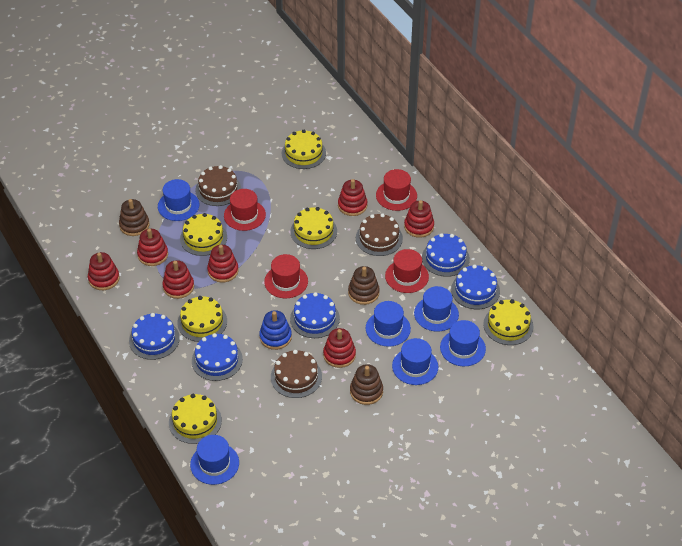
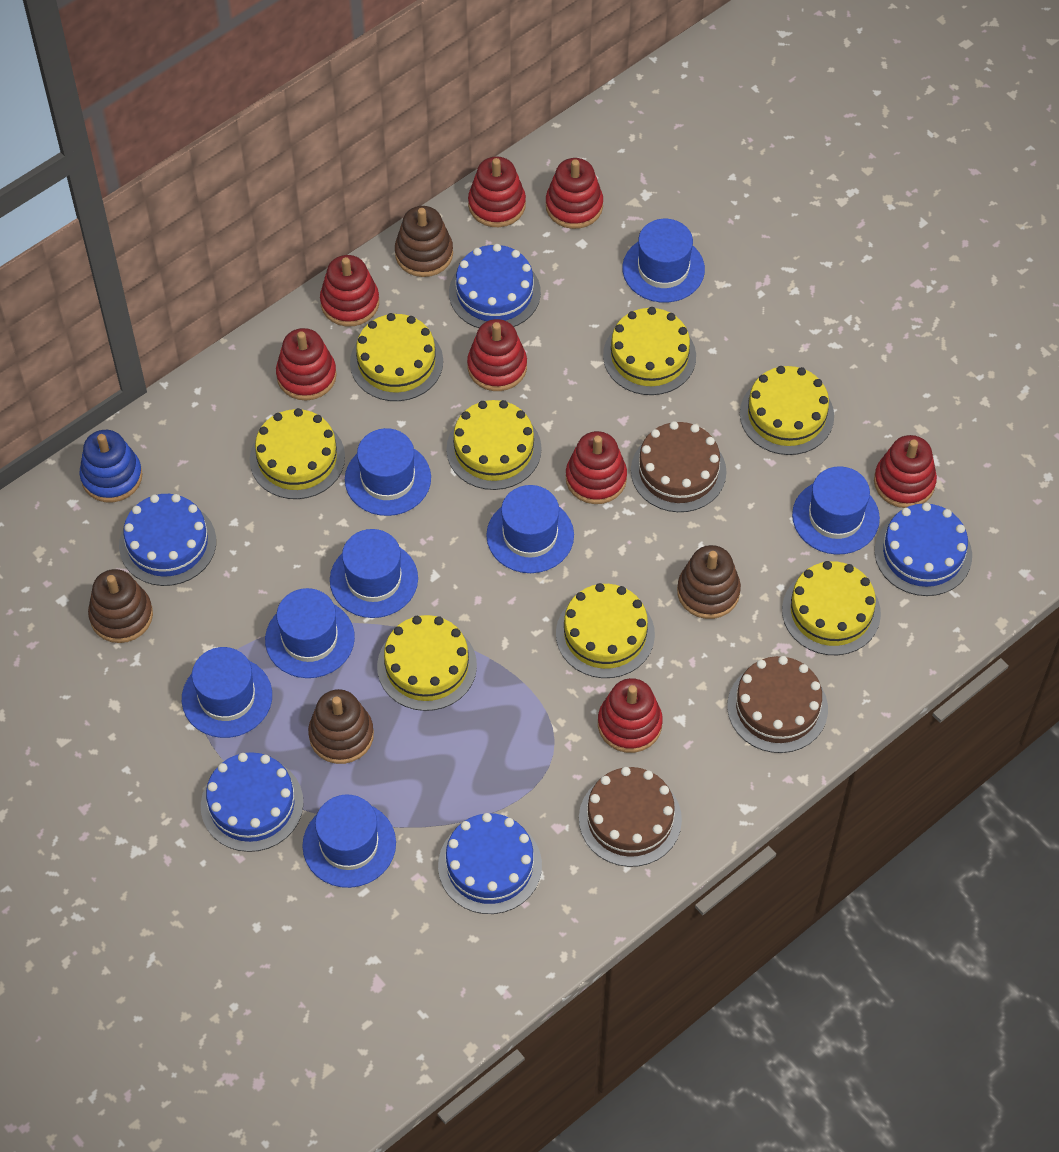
blue hat: 6 -> 8
brown stacking toy: 3 -> 4
red hat: 4 -> 0
red stacking toy: 7 -> 8
yellow cake: 6 -> 8

